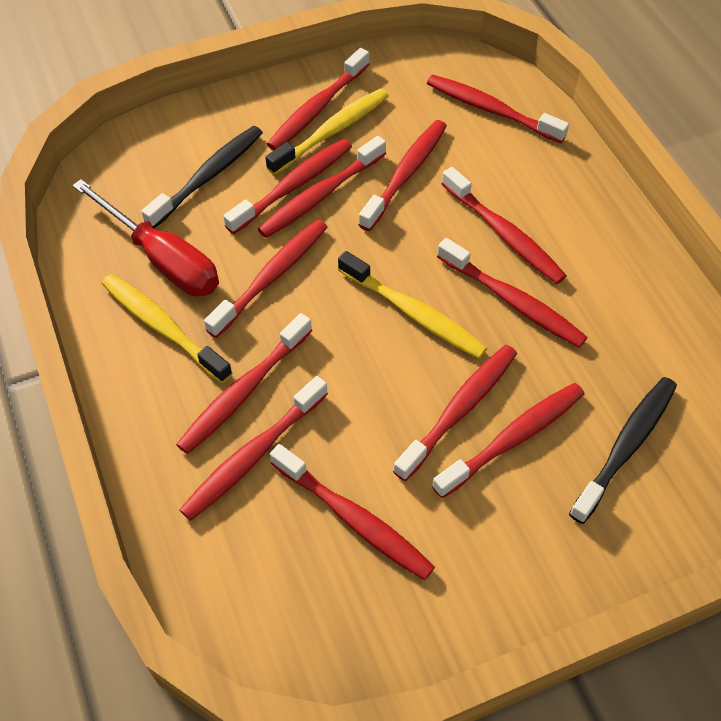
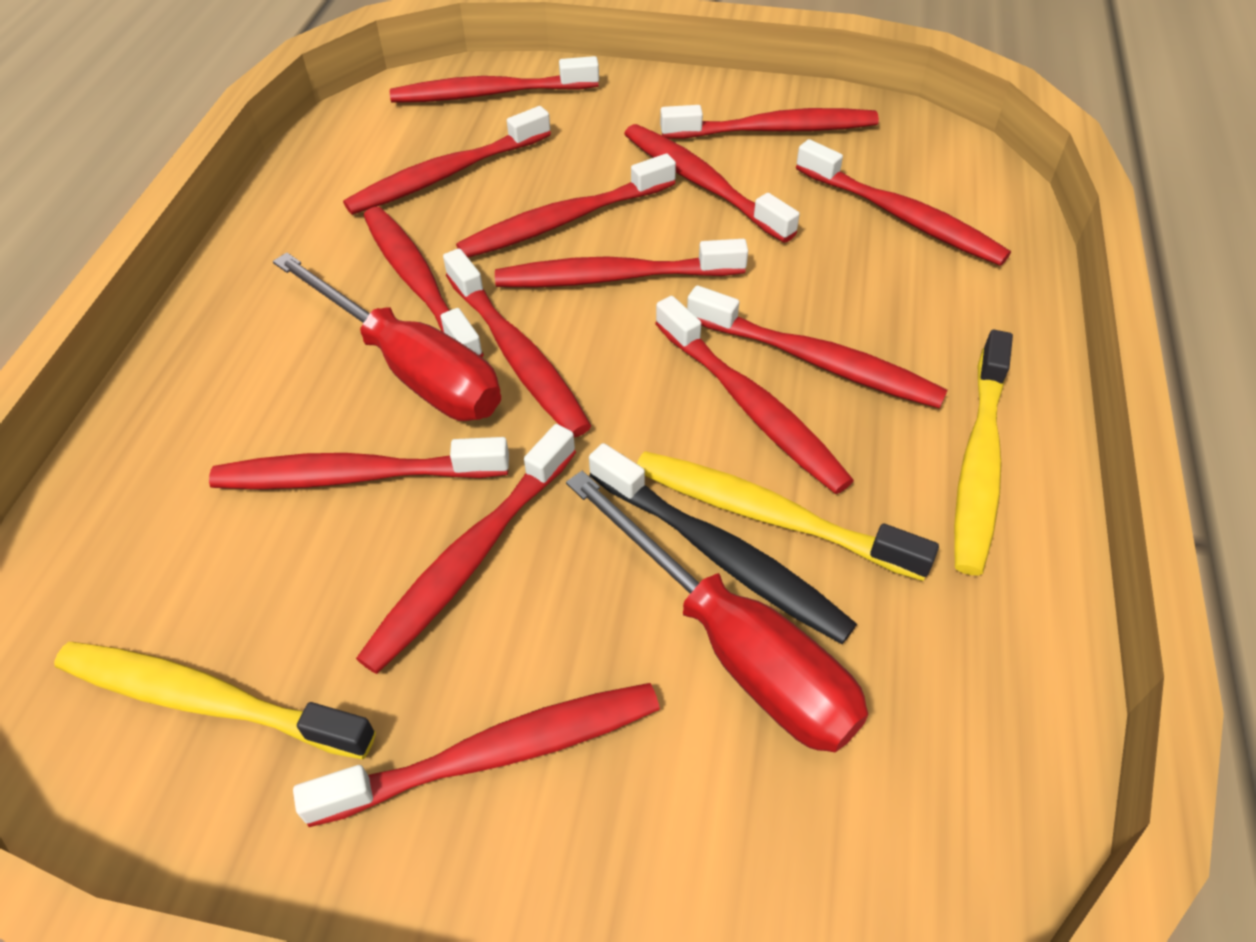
black toothbrush: 2 -> 1
red screwdriver: 1 -> 2
red toothbrush: 13 -> 14

